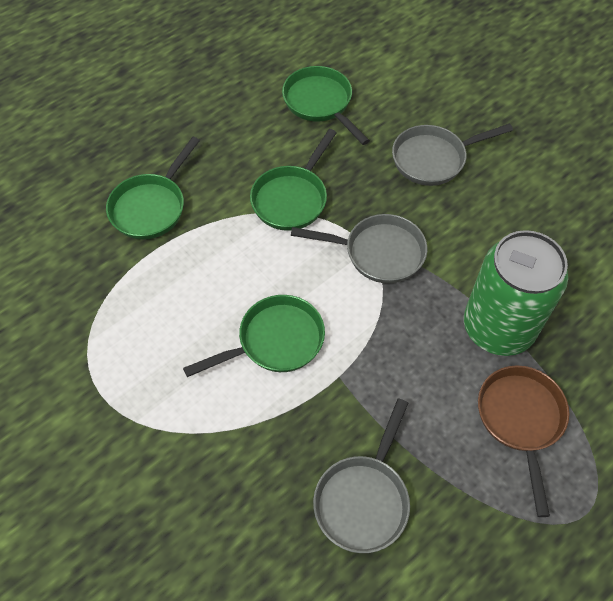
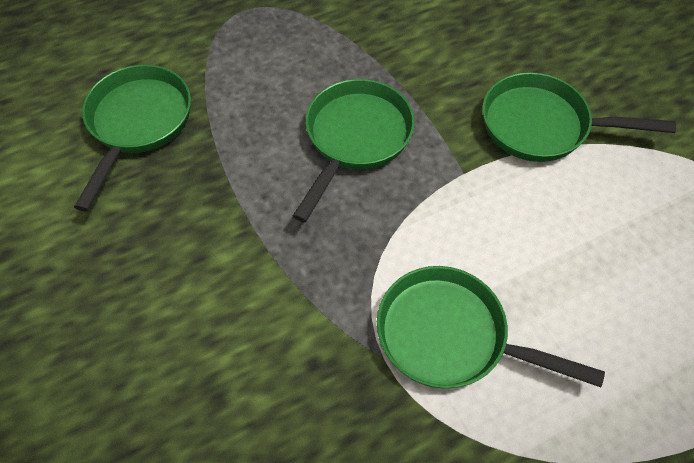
brown pan: 1 -> 0
green can: 1 -> 0
grey pan: 3 -> 0

